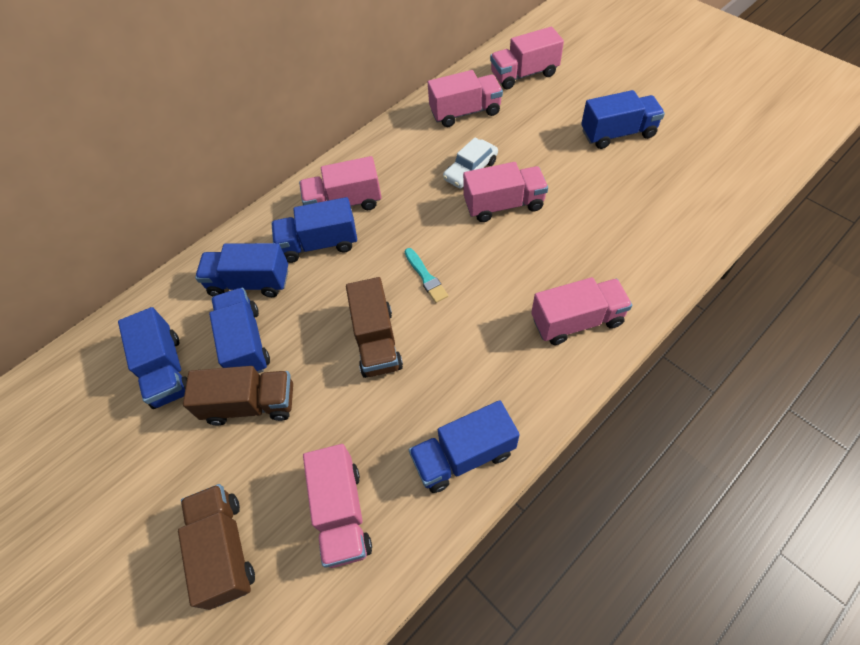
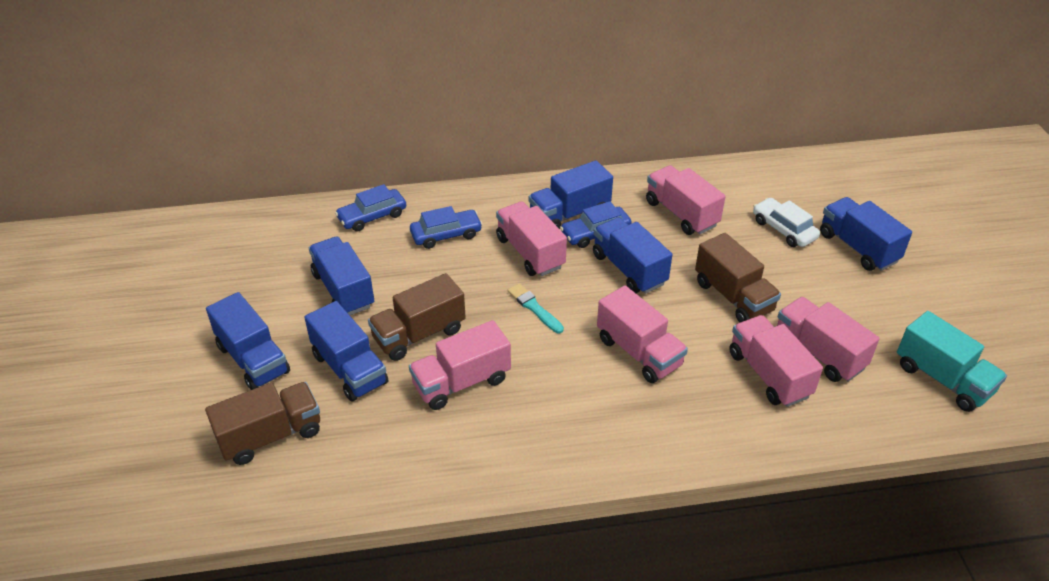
blue car: 0 -> 3
turquoise truck: 0 -> 1

